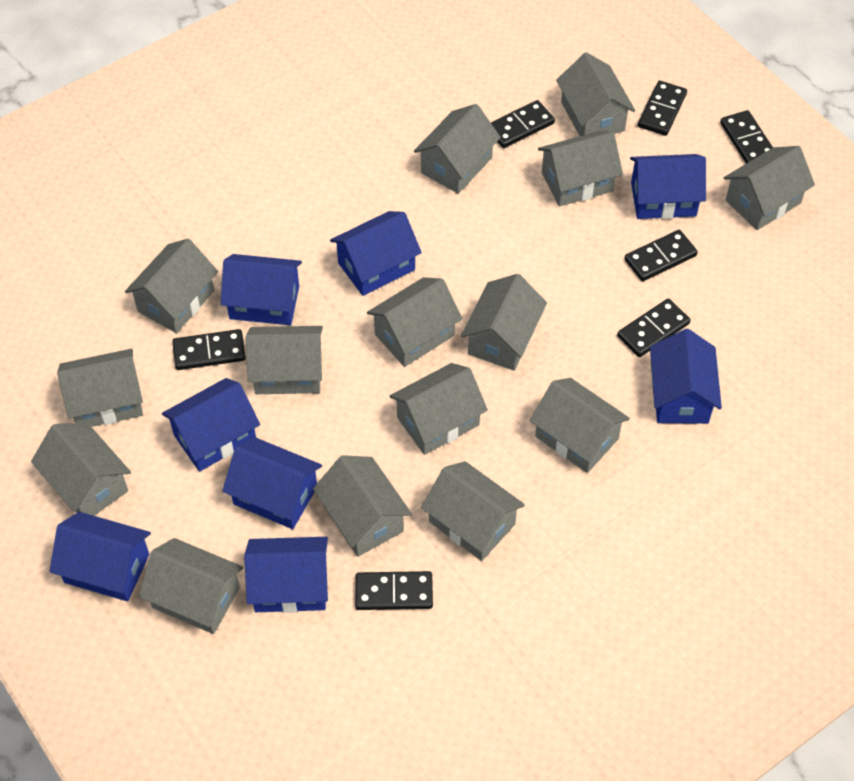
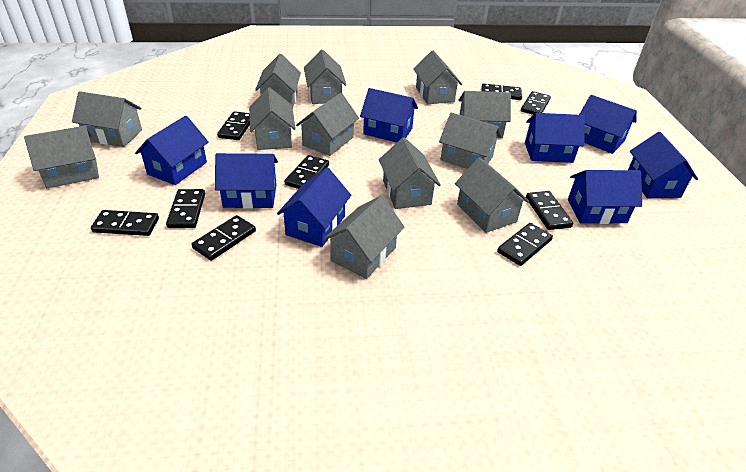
black domino: 7 -> 9
grey house: 15 -> 12

